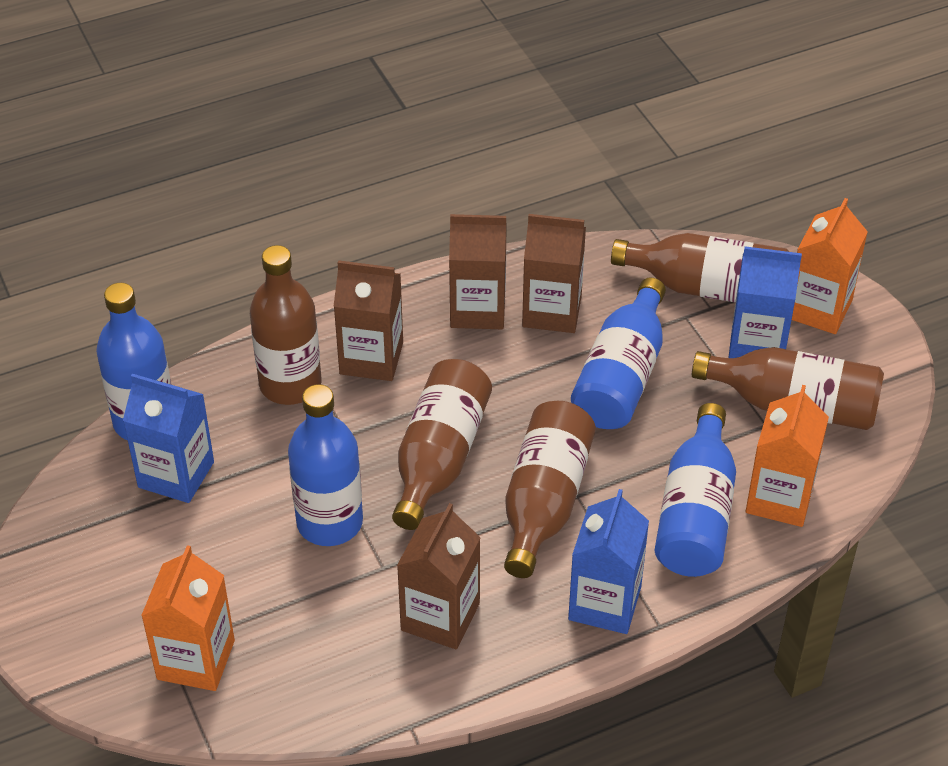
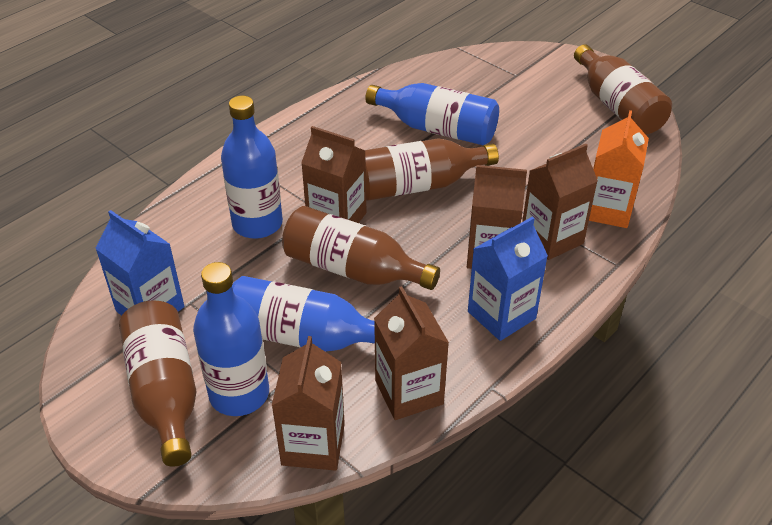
blue carton: 3 -> 2
brown bottle: 5 -> 4
brown carton: 4 -> 5
orange carton: 3 -> 1

